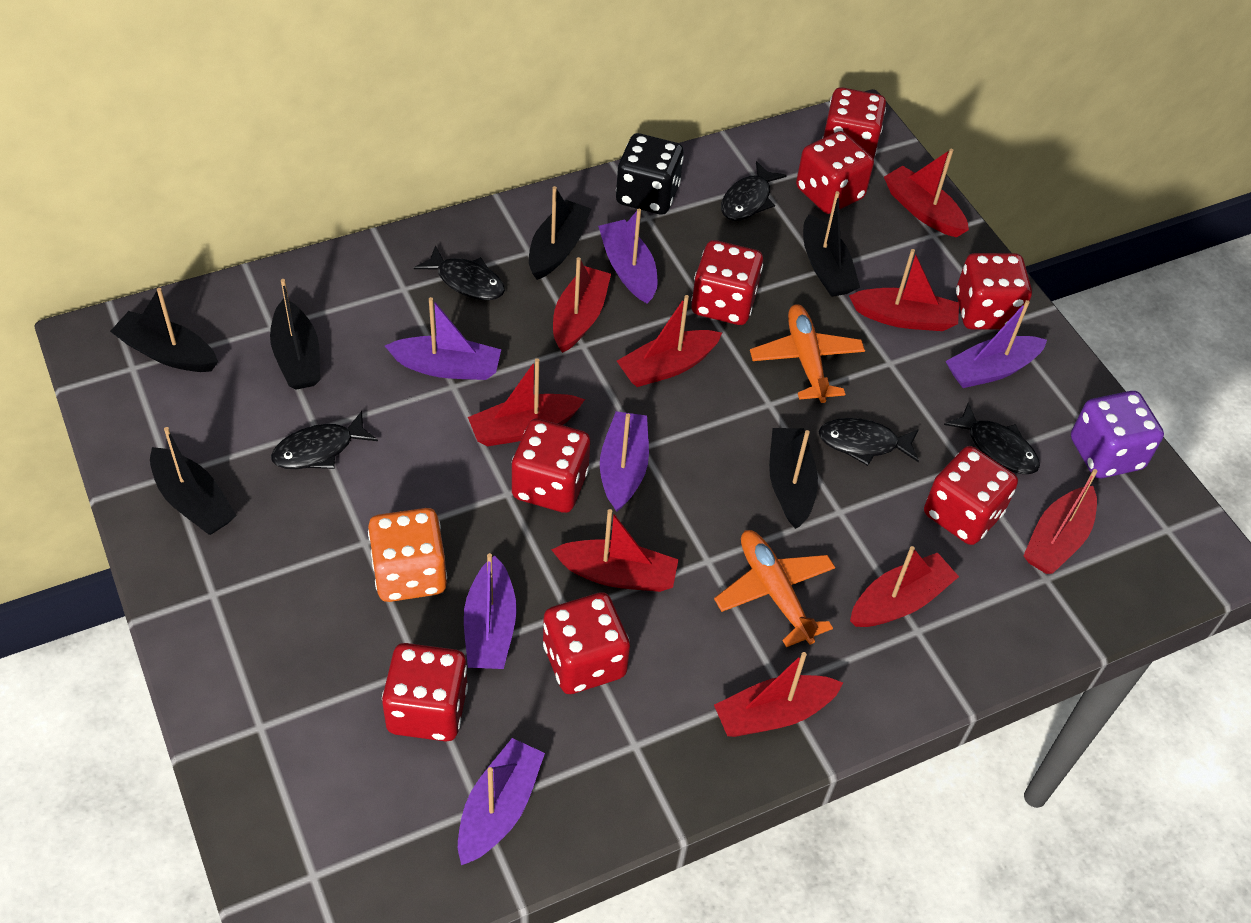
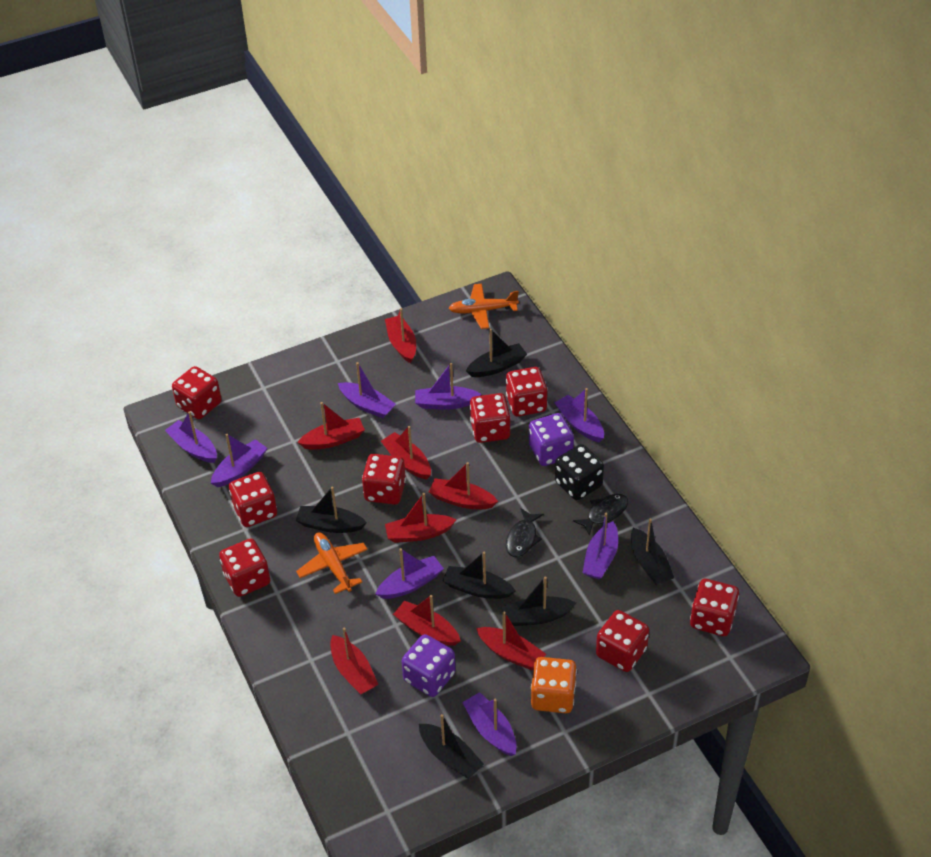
black fish: 5 -> 2
purple boat: 6 -> 8
purple dice: 1 -> 2
red boat: 9 -> 8

